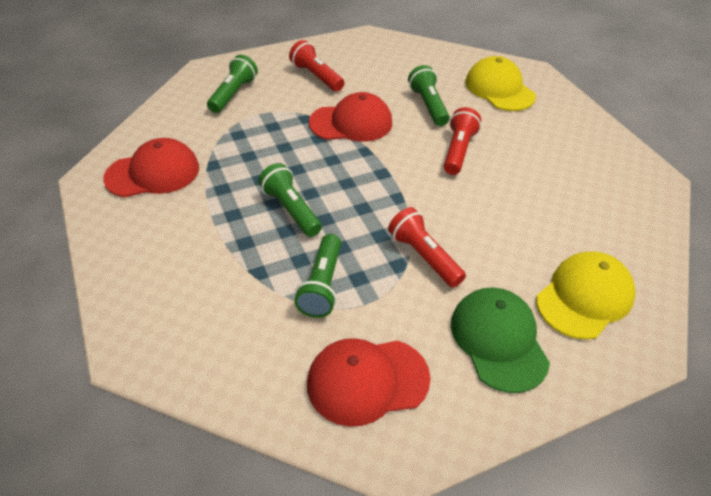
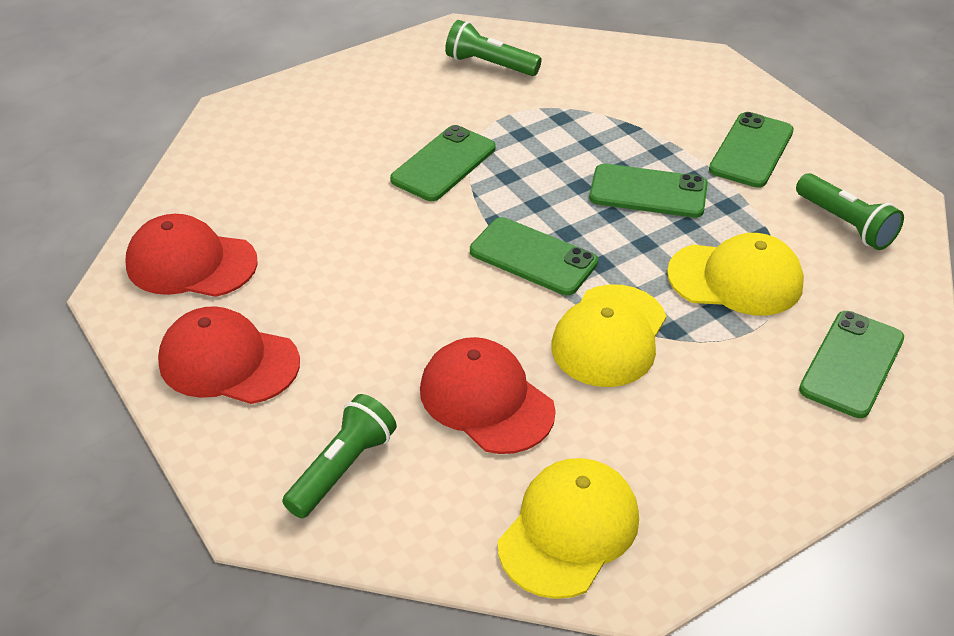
green cap: 1 -> 0
green flashlight: 4 -> 3
green phone: 0 -> 5
red flashlight: 3 -> 0
yellow cap: 2 -> 3

